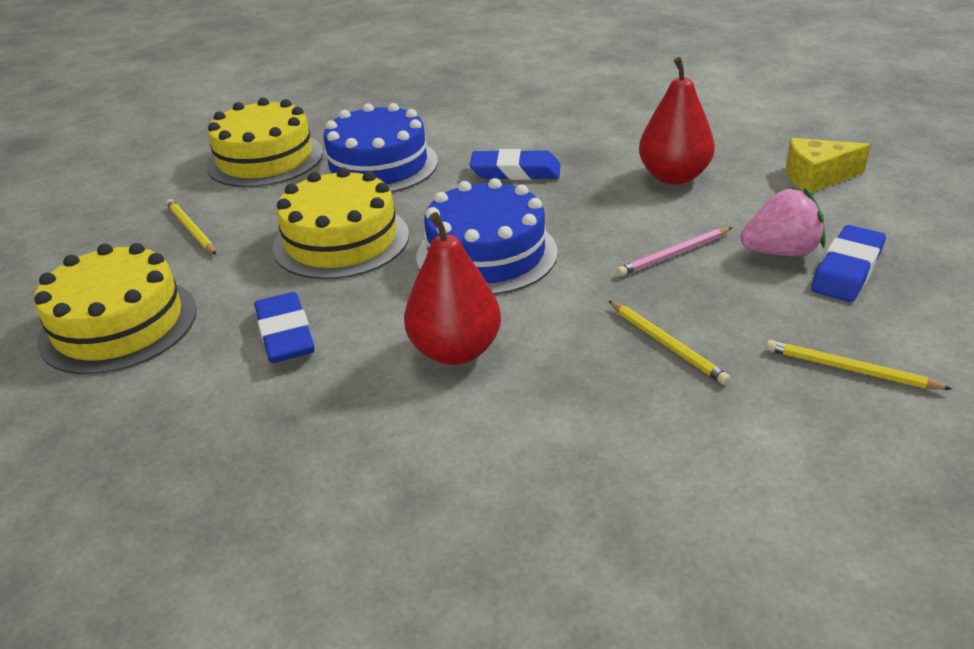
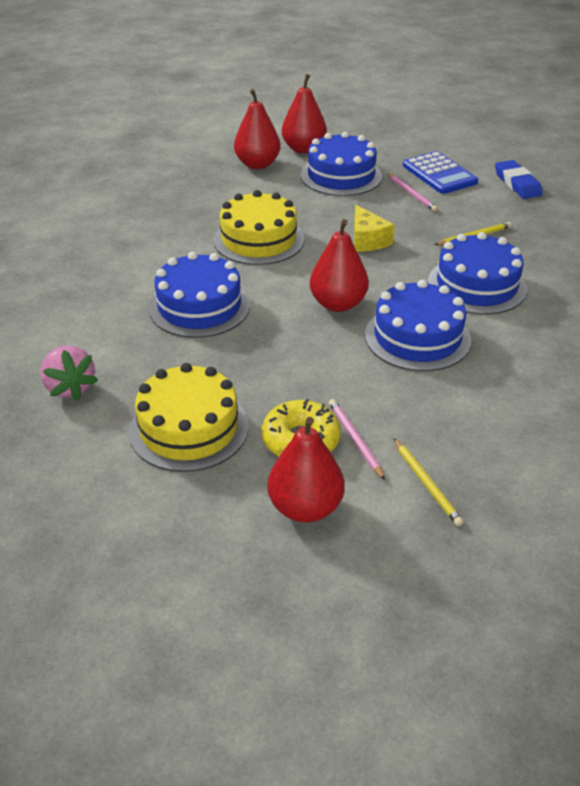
blue cake: 2 -> 4
blue calculator: 0 -> 1
blue eraser: 3 -> 1
pink pencil: 1 -> 2
red pear: 2 -> 4
yellow cake: 3 -> 2
yellow donut: 0 -> 1
yellow pencil: 3 -> 2

